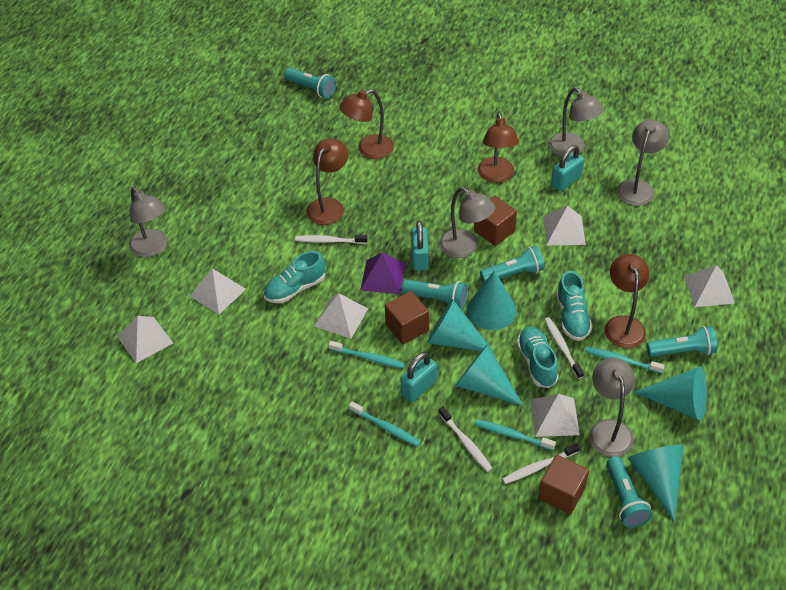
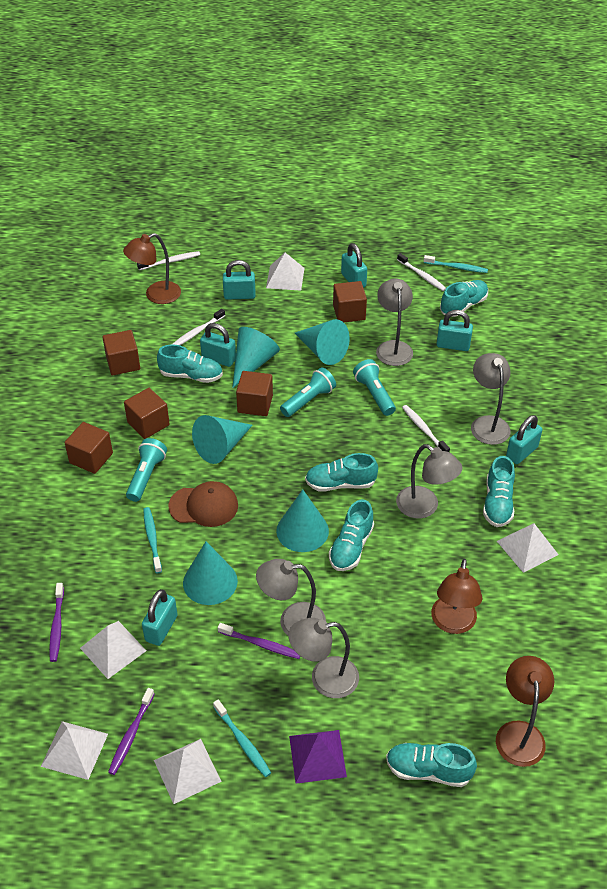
brown cap: 0 -> 1
brown cube: 3 -> 5
brown lamp: 4 -> 3
purple toothbrush: 0 -> 3
turquoise flashlight: 5 -> 3
turquoise padlock: 3 -> 6
turquoise shoe: 3 -> 6
turquoise toothbrush: 4 -> 3
white pyramid: 6 -> 5

